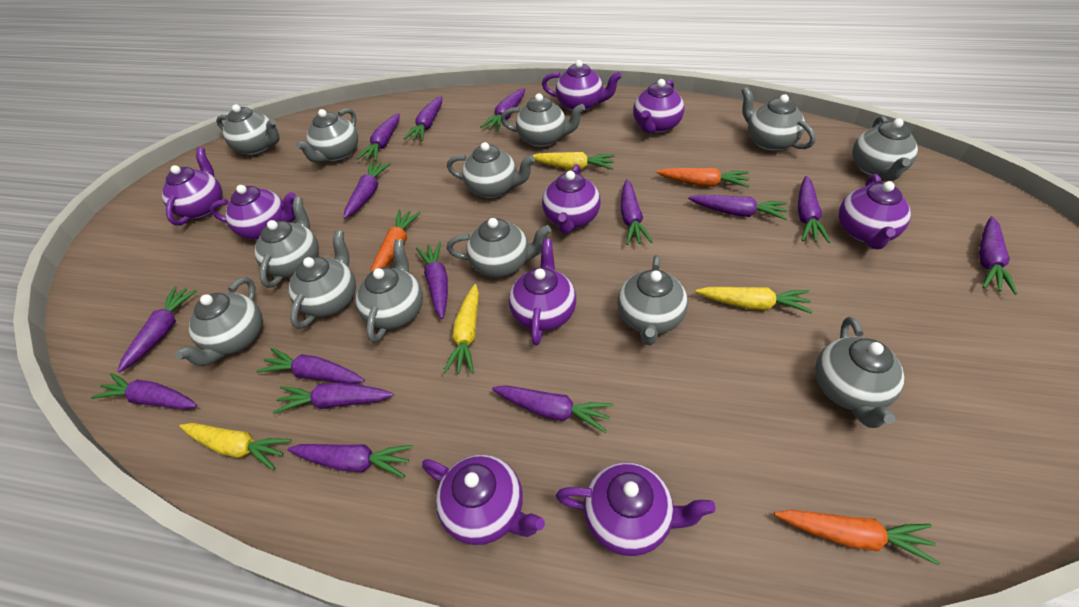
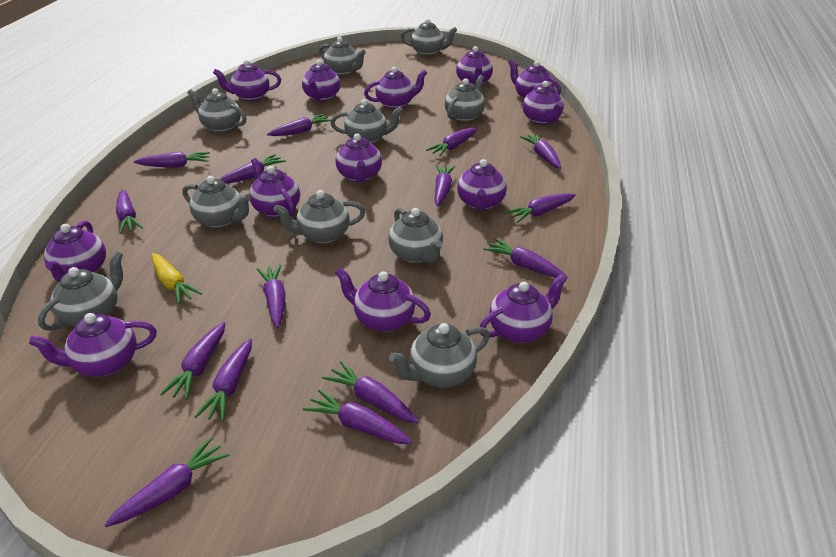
grey teapot: 13 -> 10
orange carrot: 3 -> 0
purple teapot: 9 -> 13
yellow carrot: 4 -> 1

